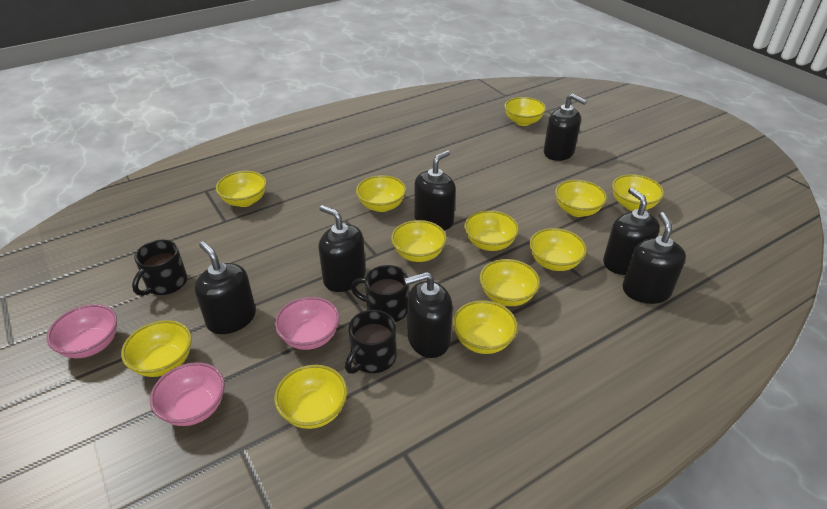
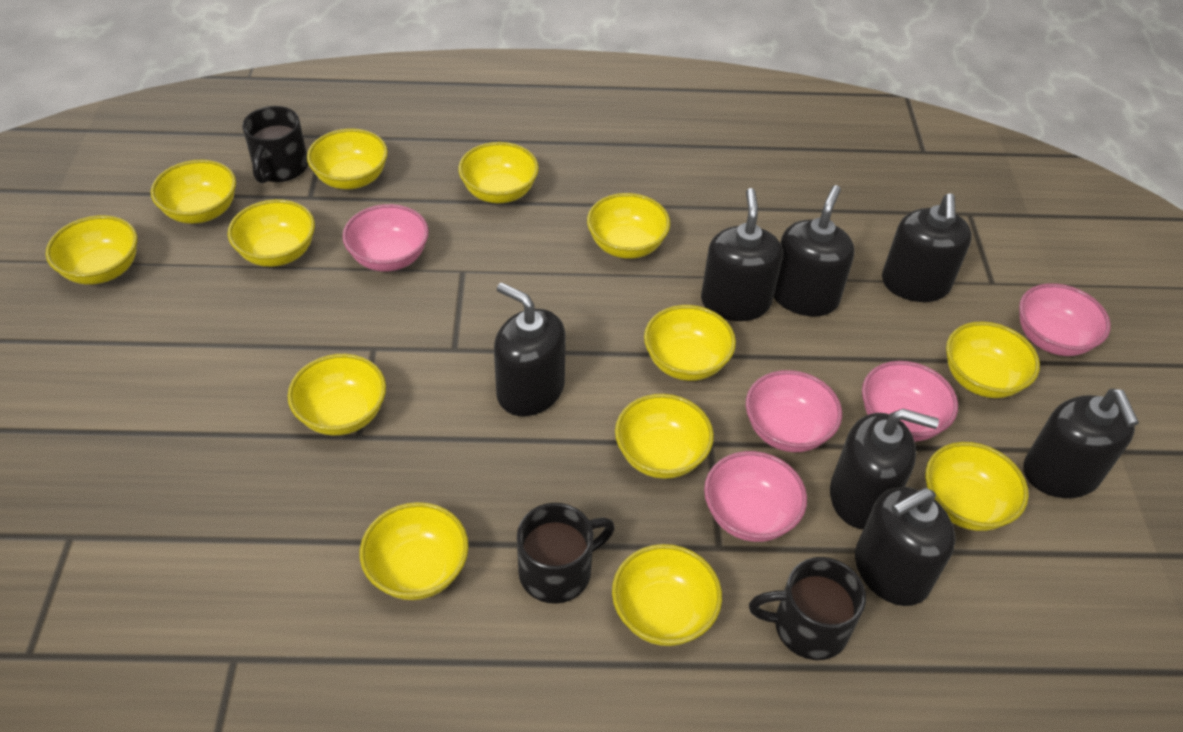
pink bowl: 3 -> 5
yellow bowl: 12 -> 13

